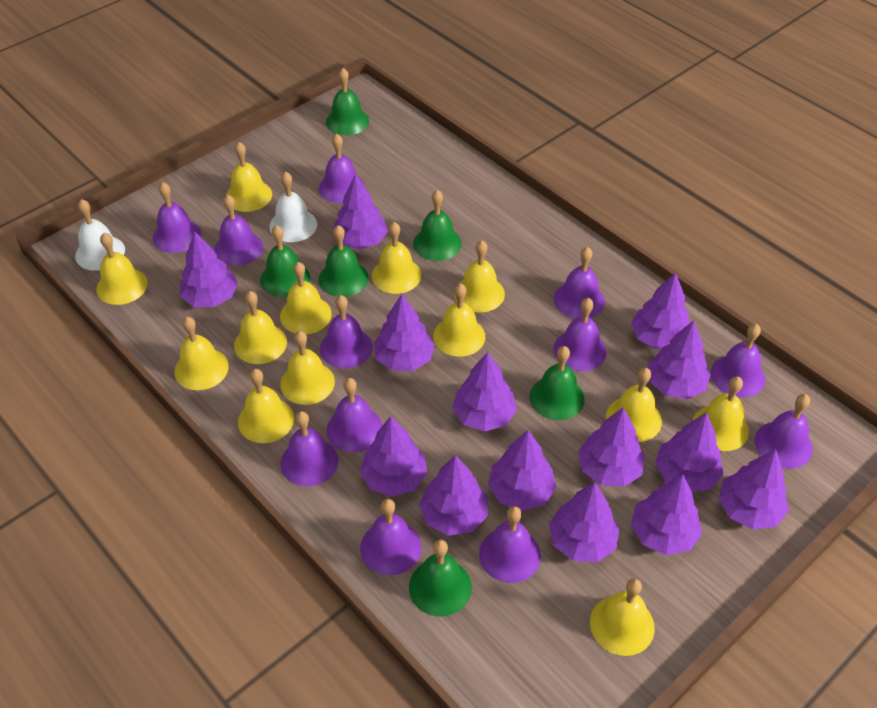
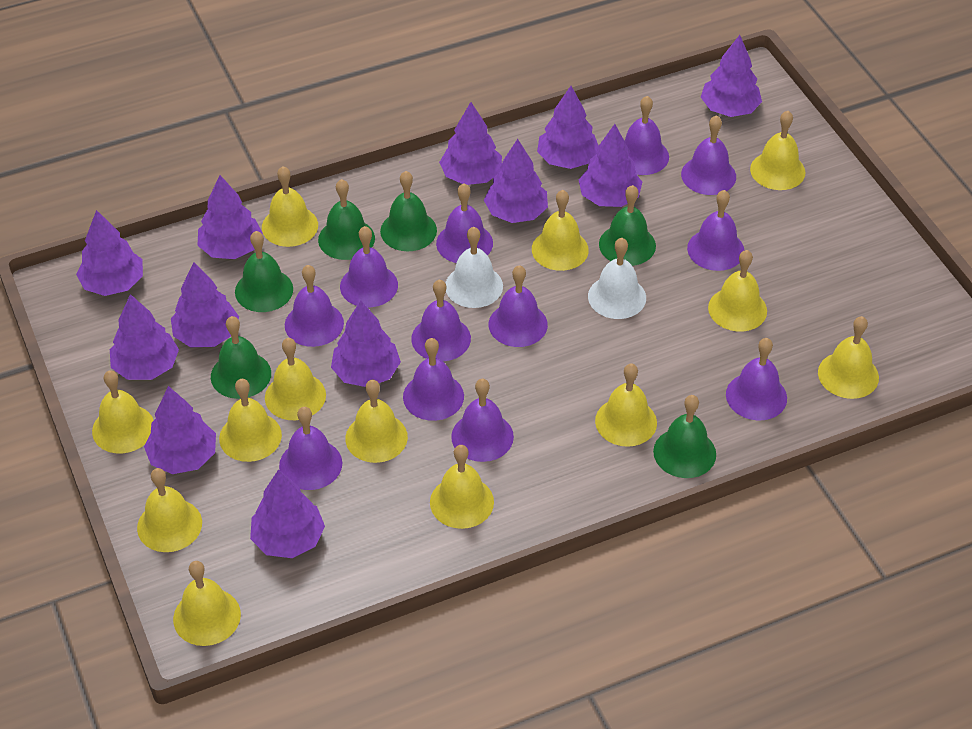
purple tree: 14 -> 12

